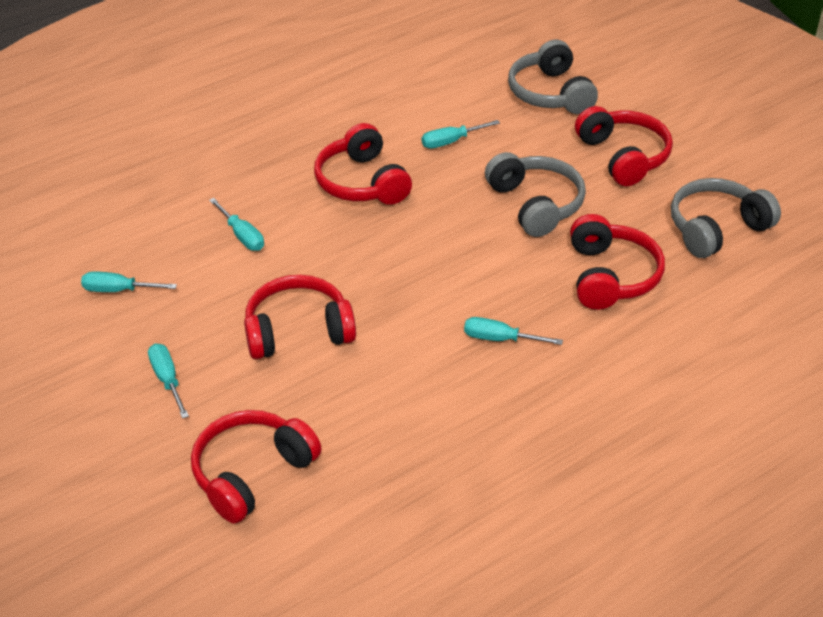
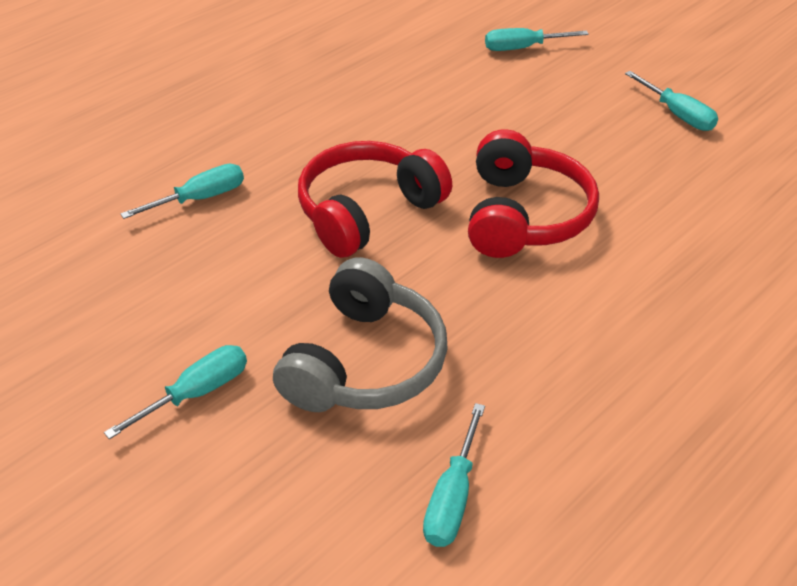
grey headphones: 3 -> 1
red headphones: 5 -> 2

